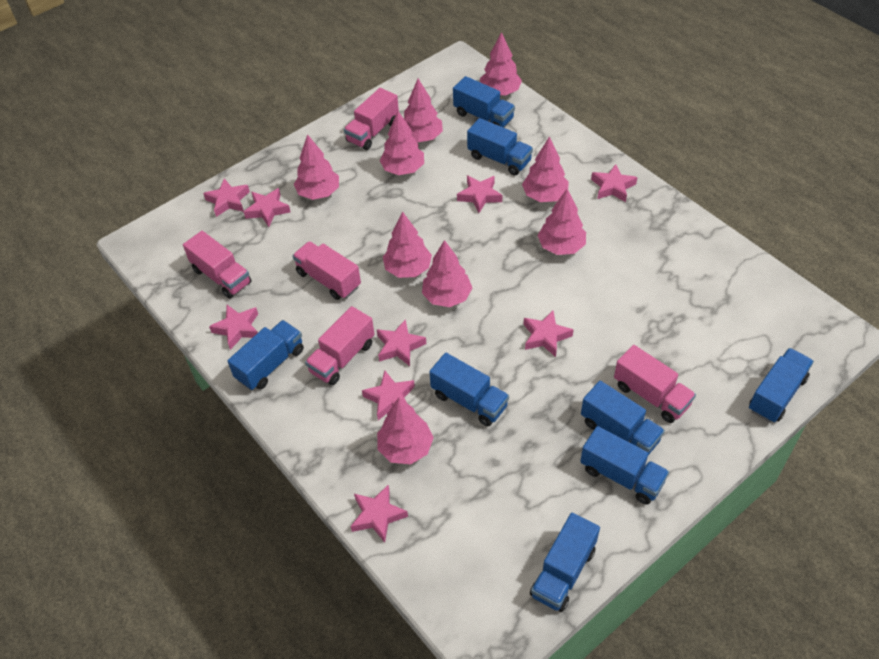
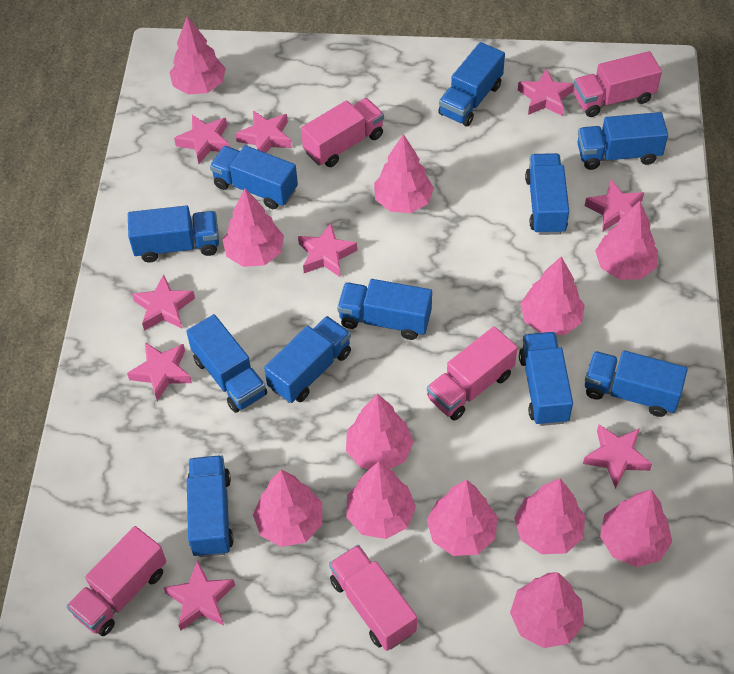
blue truck: 8 -> 11
pink tree: 9 -> 12

